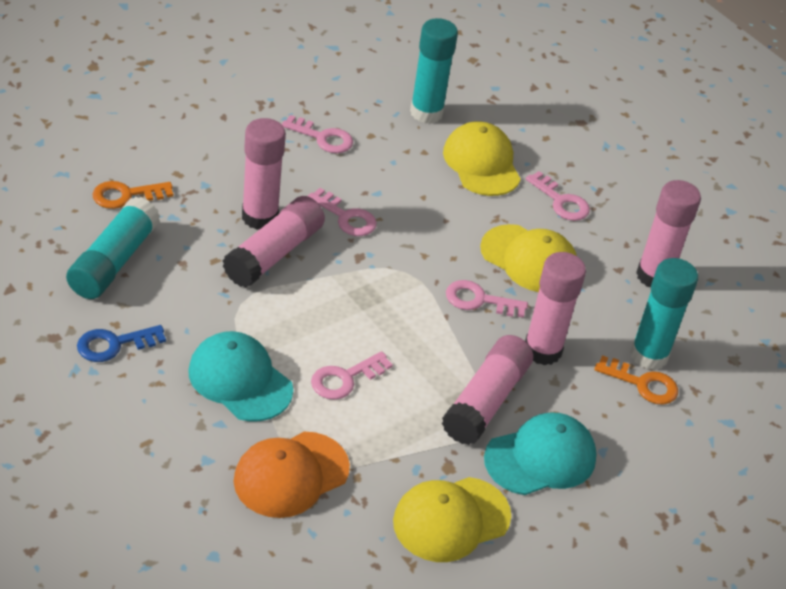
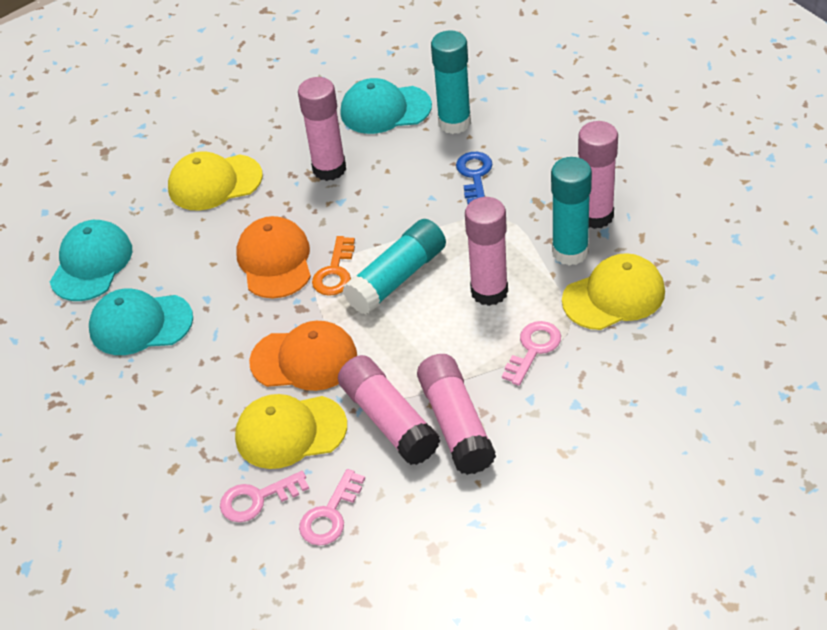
orange cap: 1 -> 2
orange key: 2 -> 1
pink key: 5 -> 3
turquoise cap: 2 -> 3

